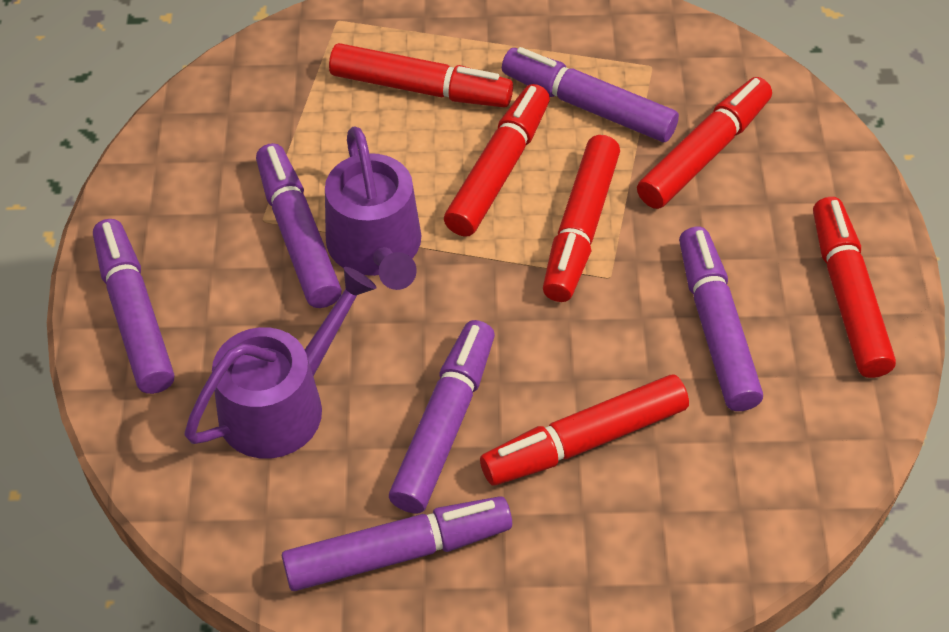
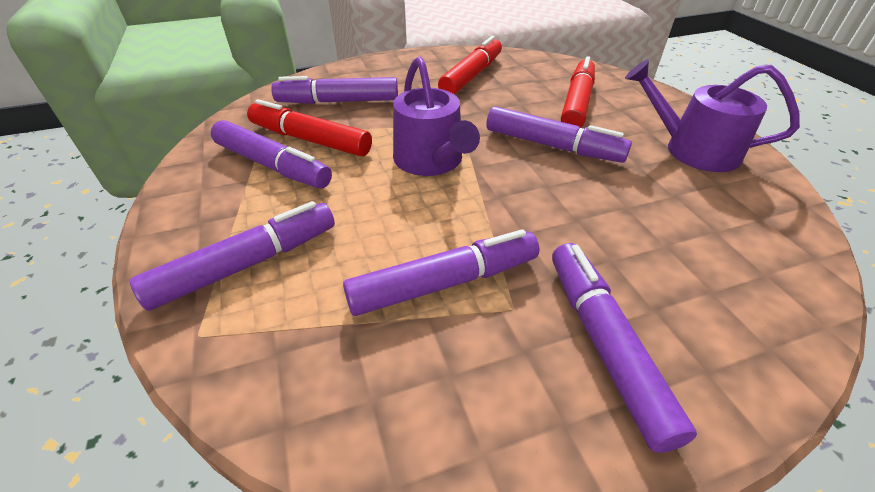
red marker: 6 -> 3

